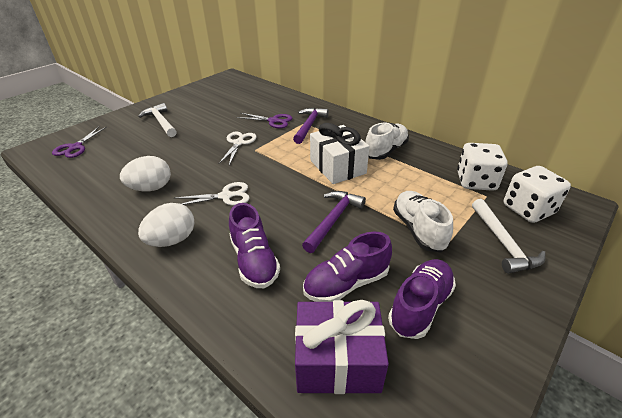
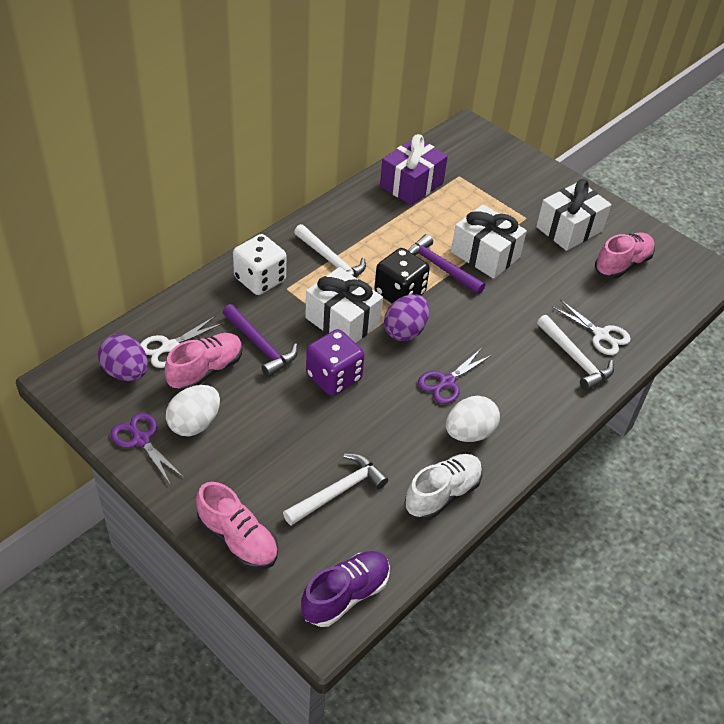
black dice: 0 -> 1
pink shoe: 0 -> 3
purple dice: 0 -> 1
purple egg: 0 -> 2
purple shoe: 3 -> 1
white dice: 2 -> 1
white gift: 1 -> 3
white hammer: 2 -> 3
white shoe: 2 -> 1

